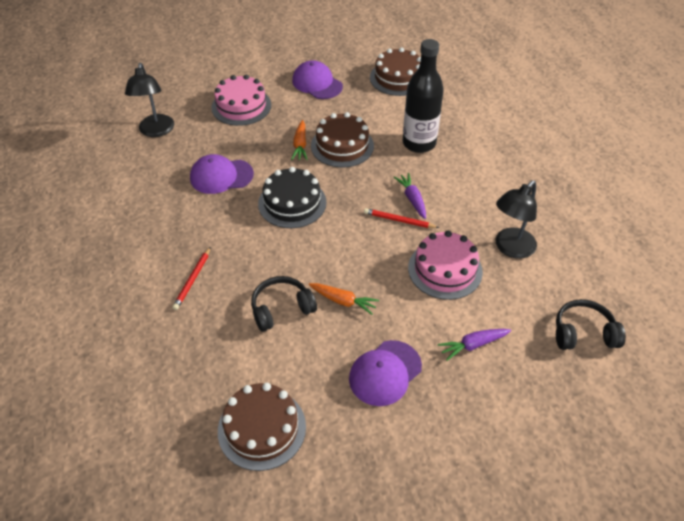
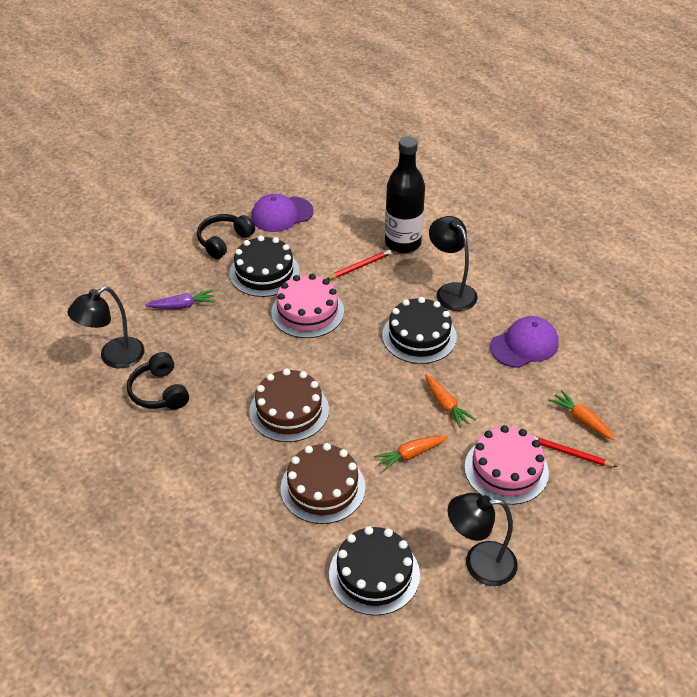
black cake: 1 -> 3
black lamp: 2 -> 3
brown cake: 3 -> 2
orange carrot: 2 -> 3
purple cap: 3 -> 2
purple carrot: 2 -> 1

